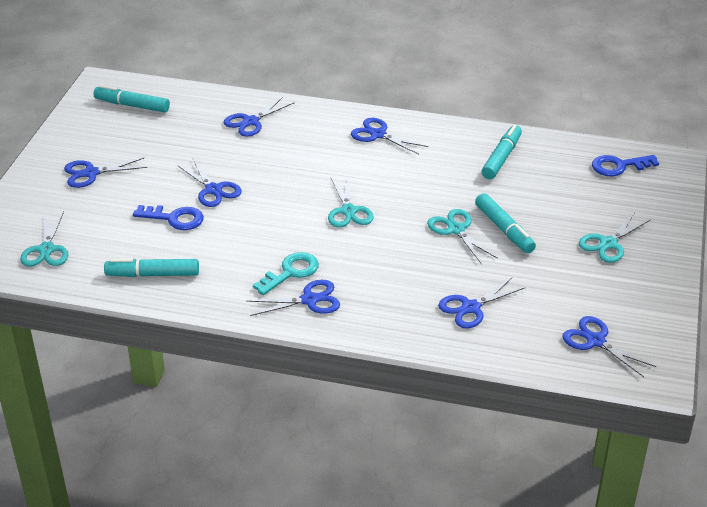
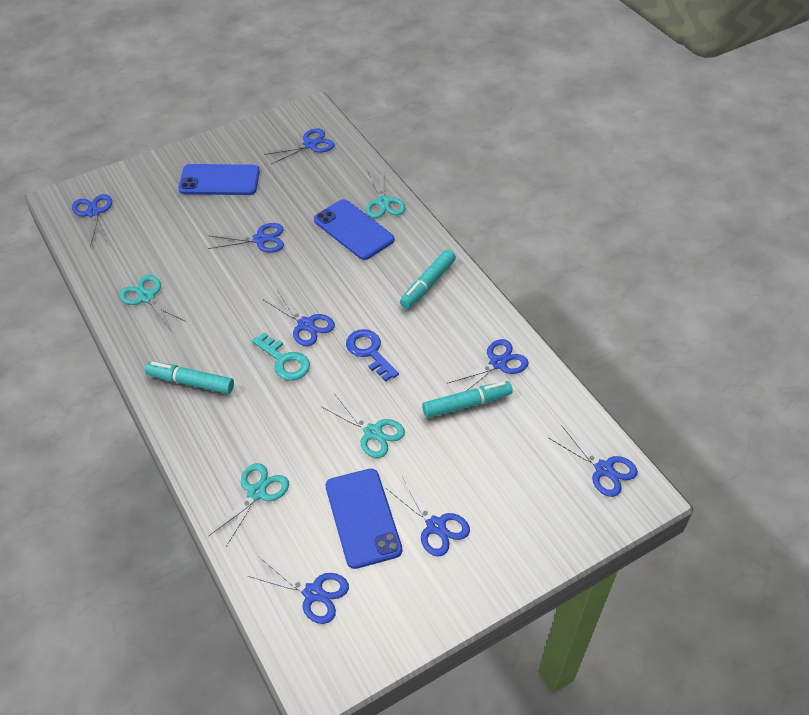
blue key: 2 -> 1
blue phone: 0 -> 3
blue scissors: 7 -> 8
turquoise marker: 4 -> 3

